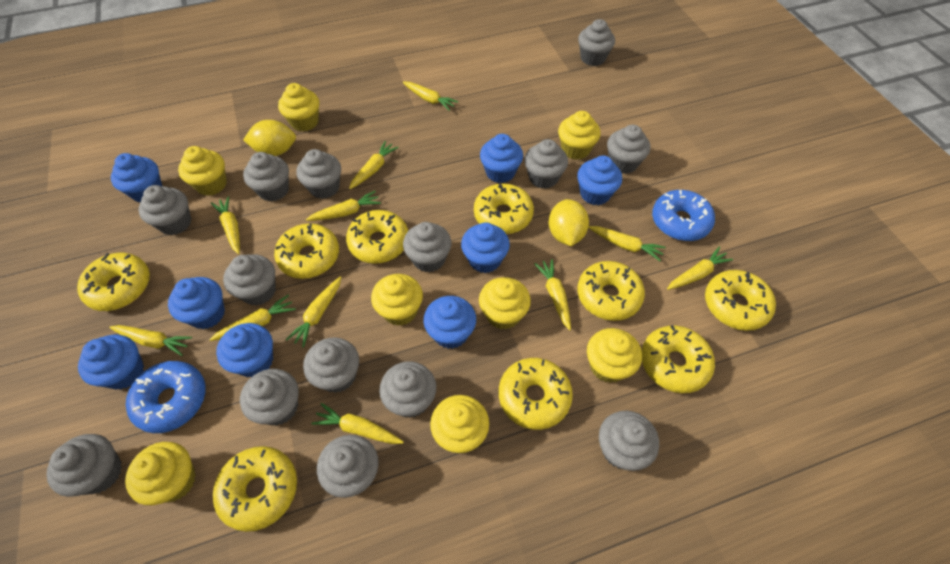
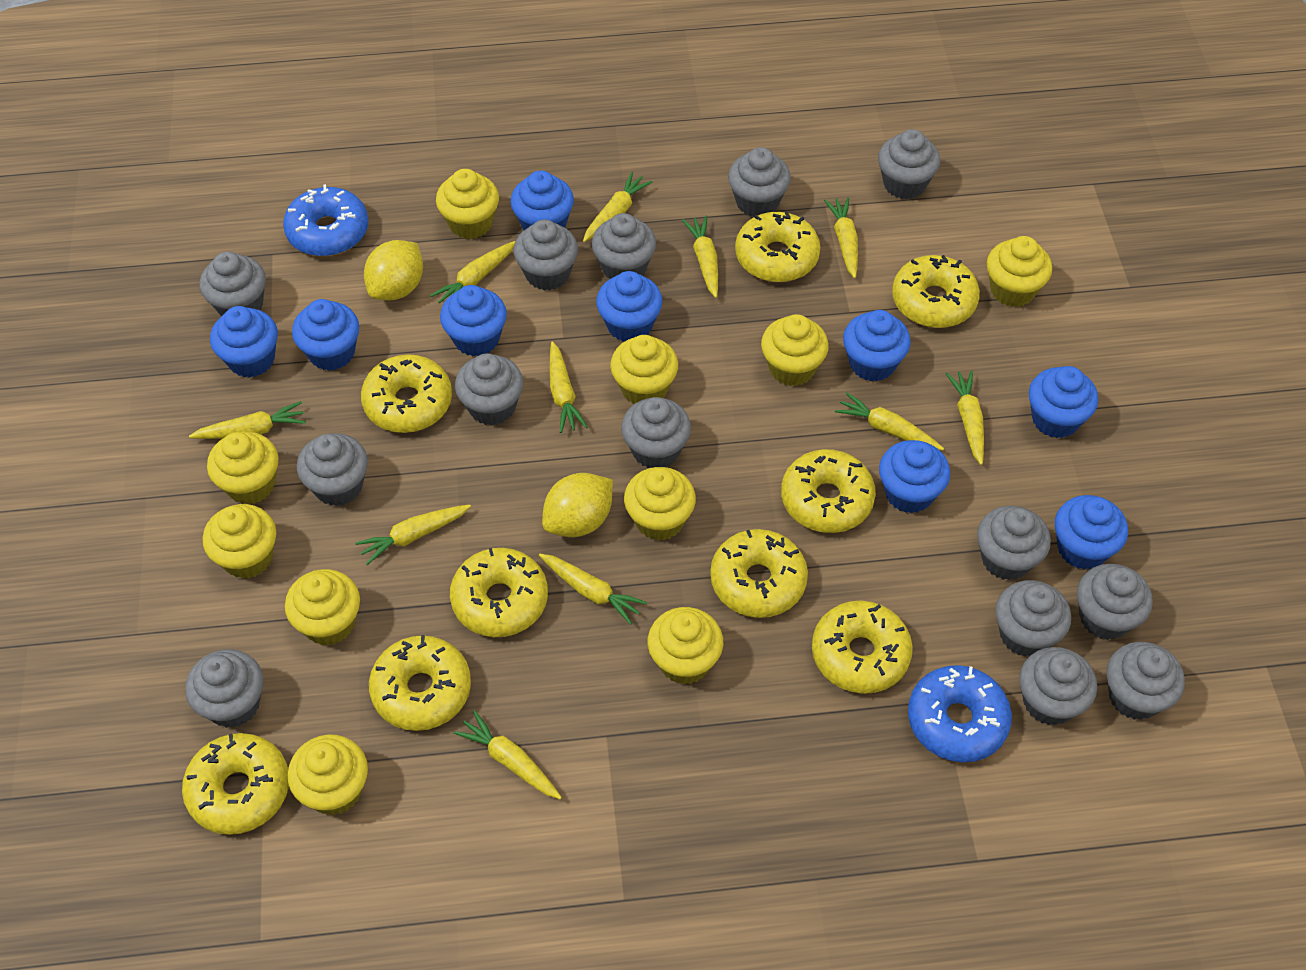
blue cupcake: 8 -> 9
yellow cupcake: 8 -> 10

